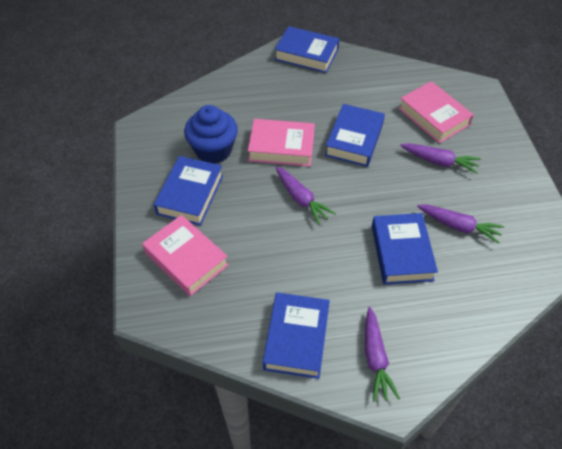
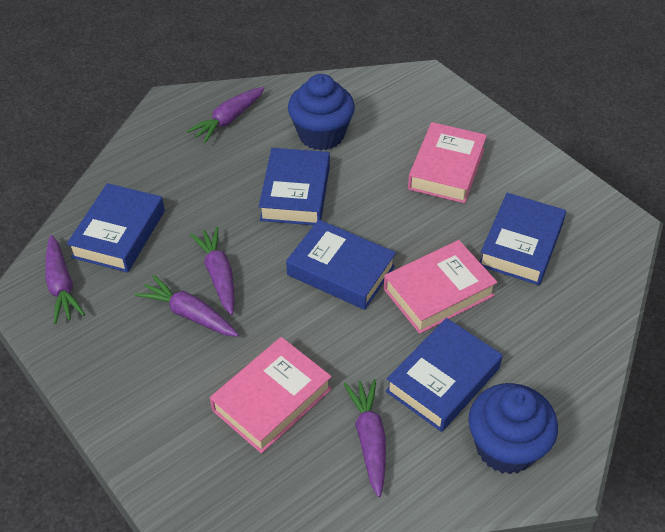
blue cupcake: 1 -> 2
purple carrot: 4 -> 5

